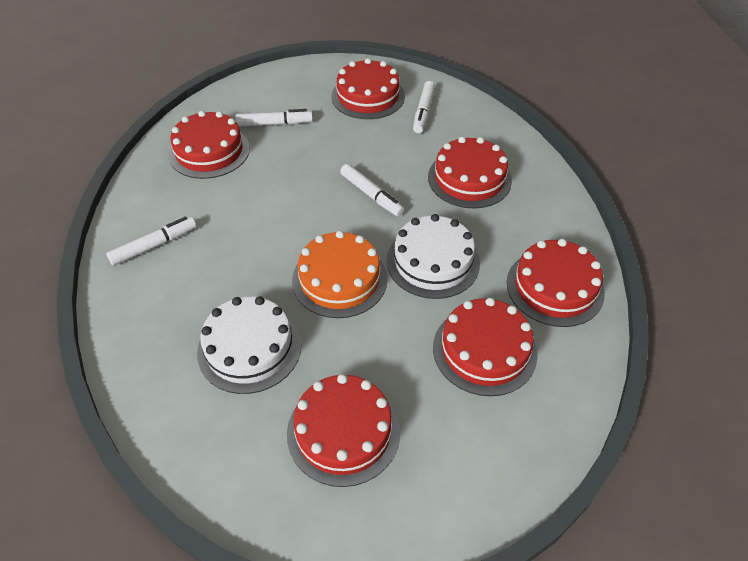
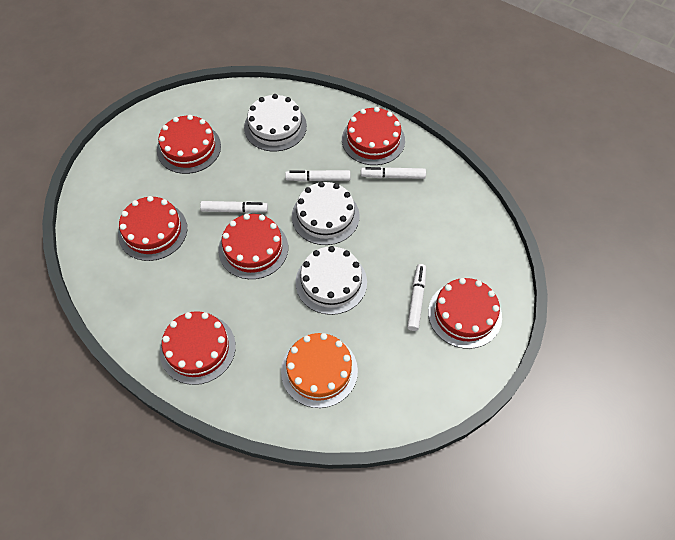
white cake: 2 -> 3

